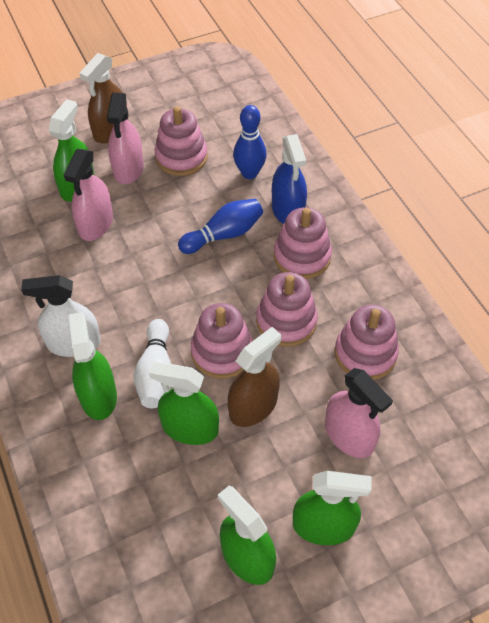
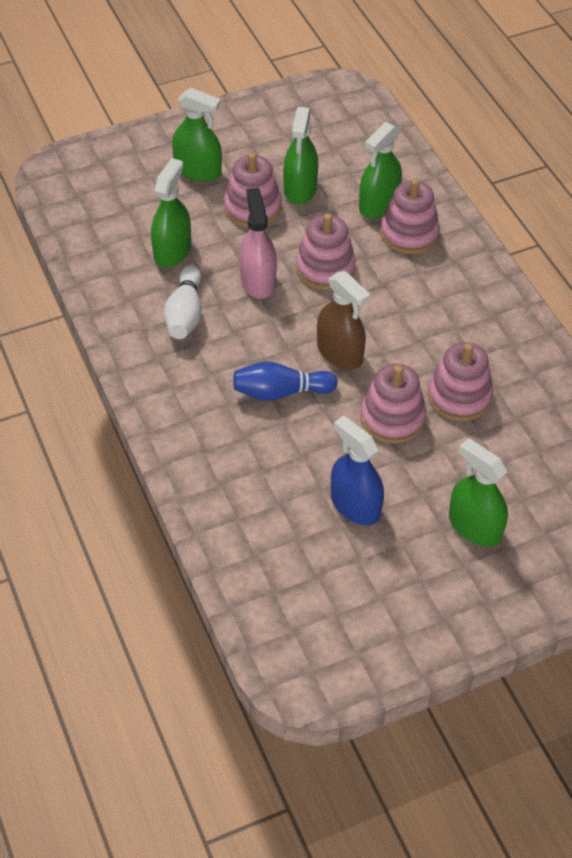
blue bowling pin: 2 -> 1
brown spray bottle: 2 -> 1
pink spray bottle: 3 -> 1
white spray bottle: 1 -> 0

